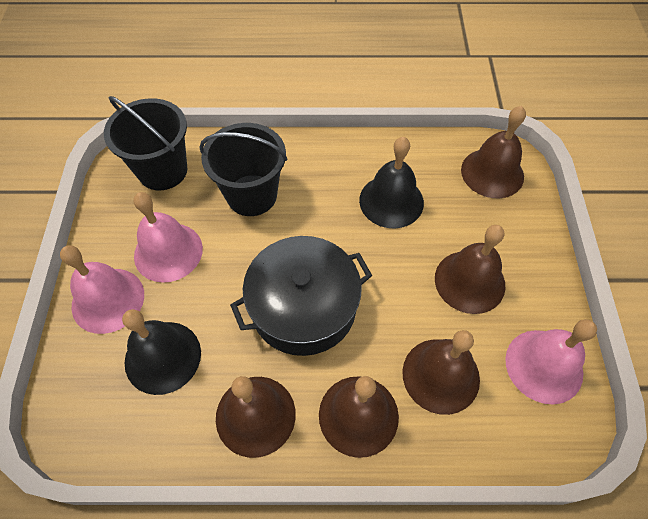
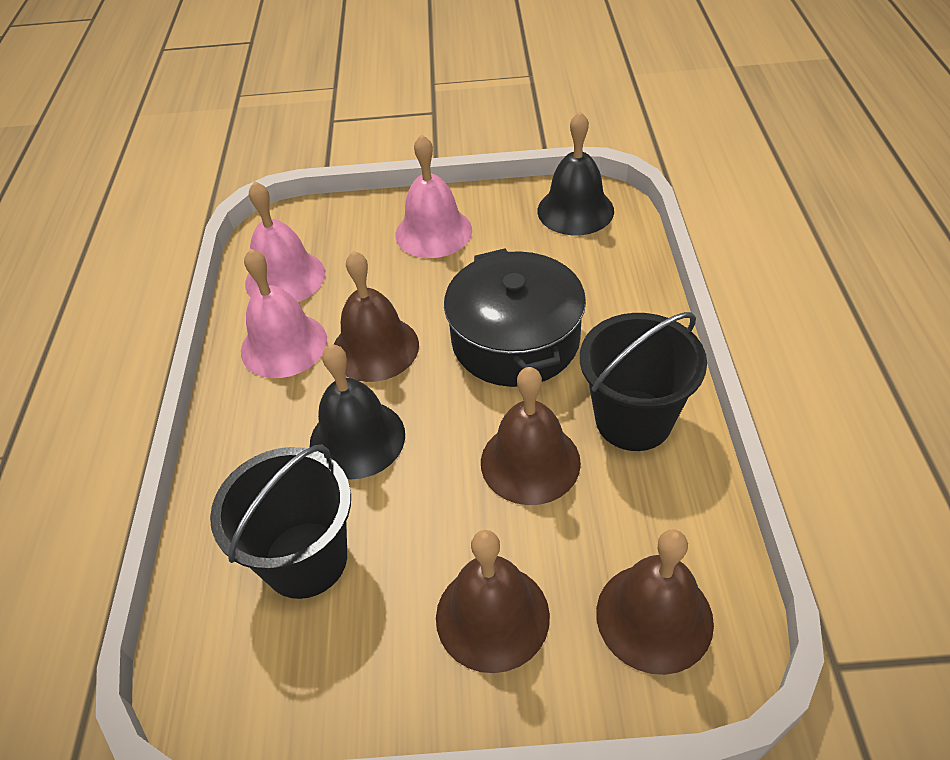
brown bell: 5 -> 4

